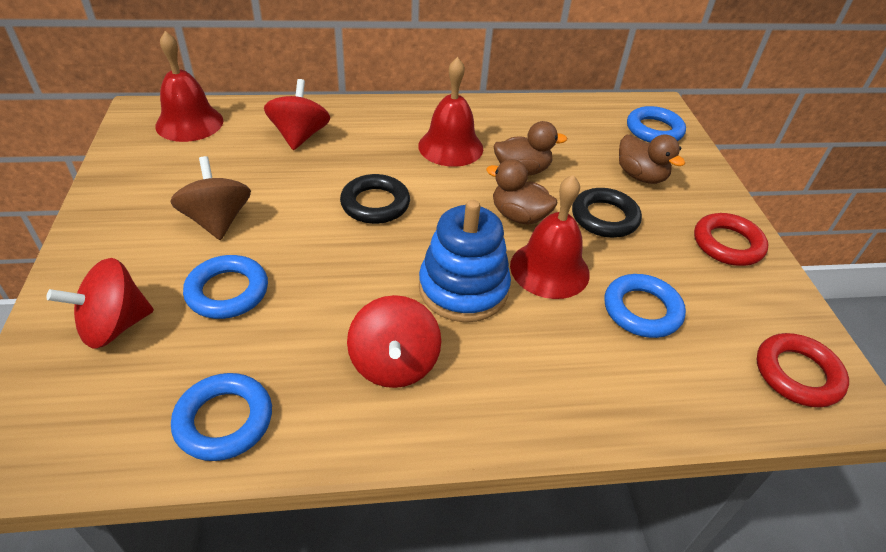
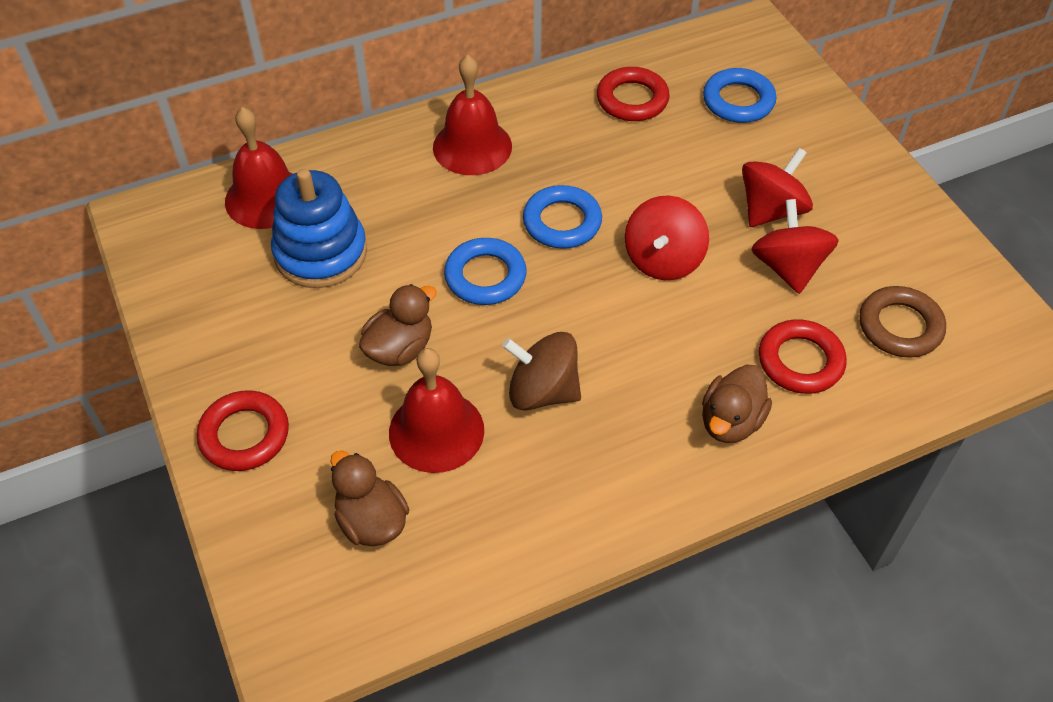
black ring: 2 -> 0
blue ring: 4 -> 3
brown ring: 0 -> 1
red ring: 2 -> 3

